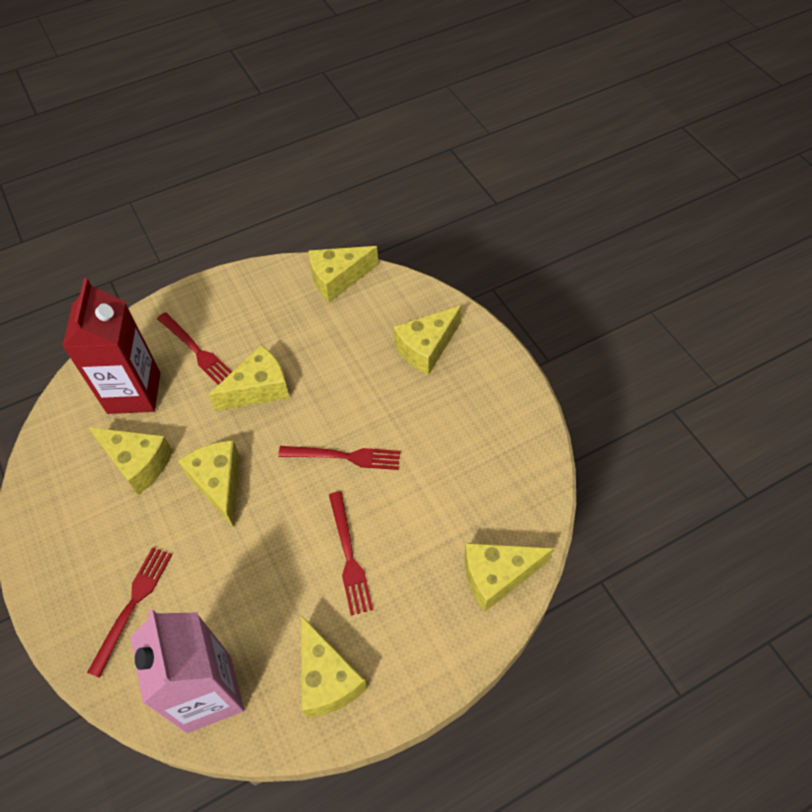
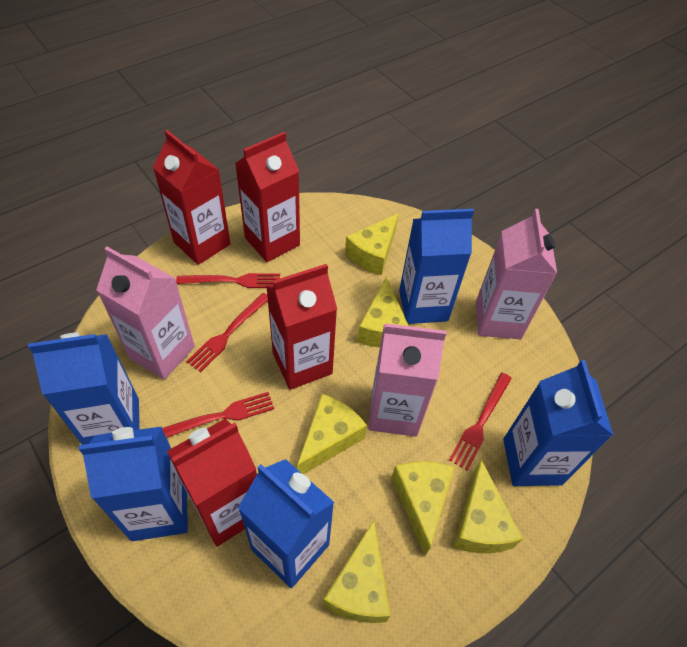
blue carton: 0 -> 5
pink carton: 1 -> 3
red carton: 1 -> 4
yellow cheese: 7 -> 6

